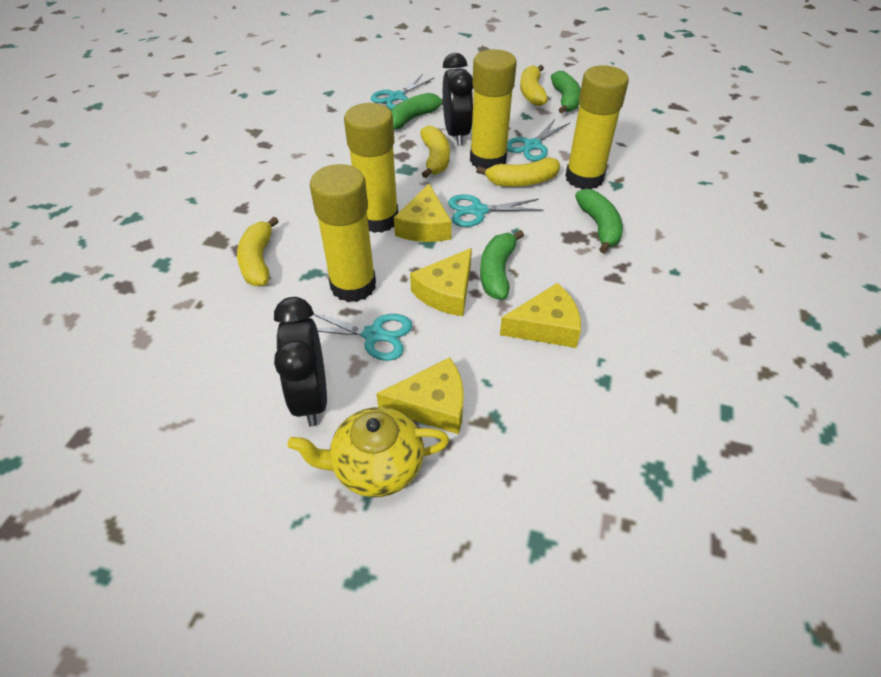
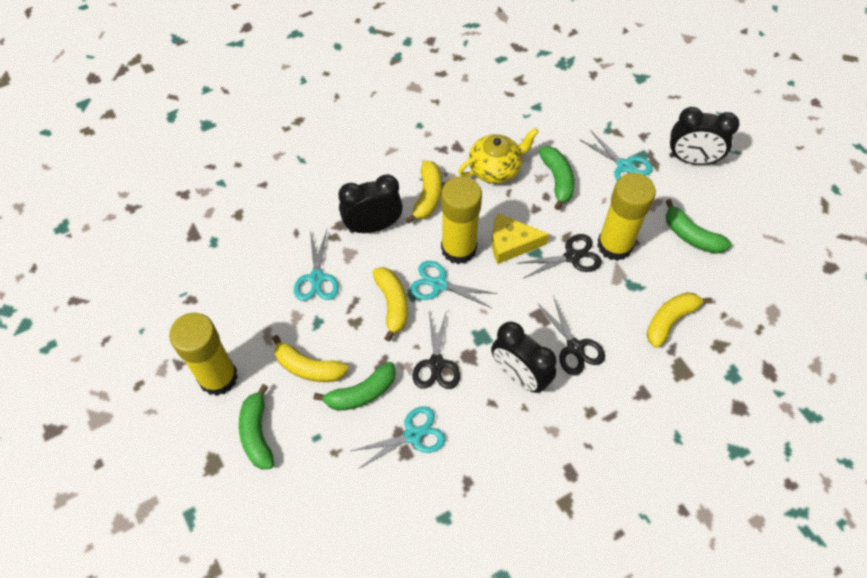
black clock: 2 -> 3
black scissors: 0 -> 3
yellow cheese: 4 -> 1
yellow glue stick: 4 -> 3

